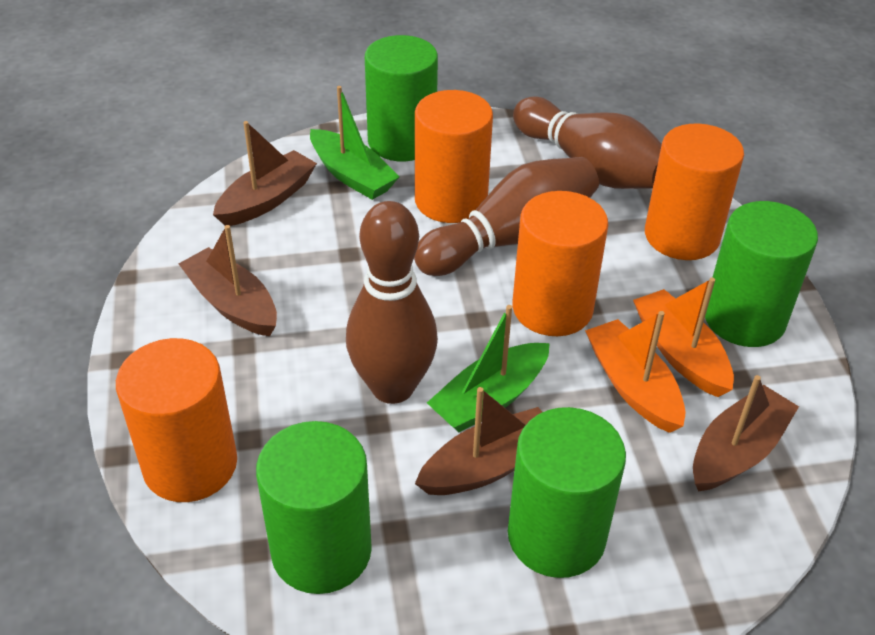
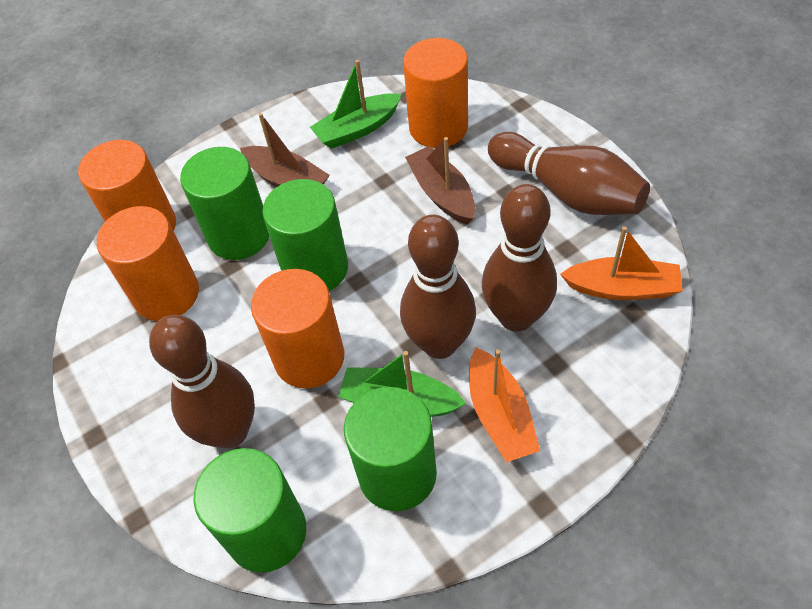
brown boat: 4 -> 2
brown bowling pin: 3 -> 4

